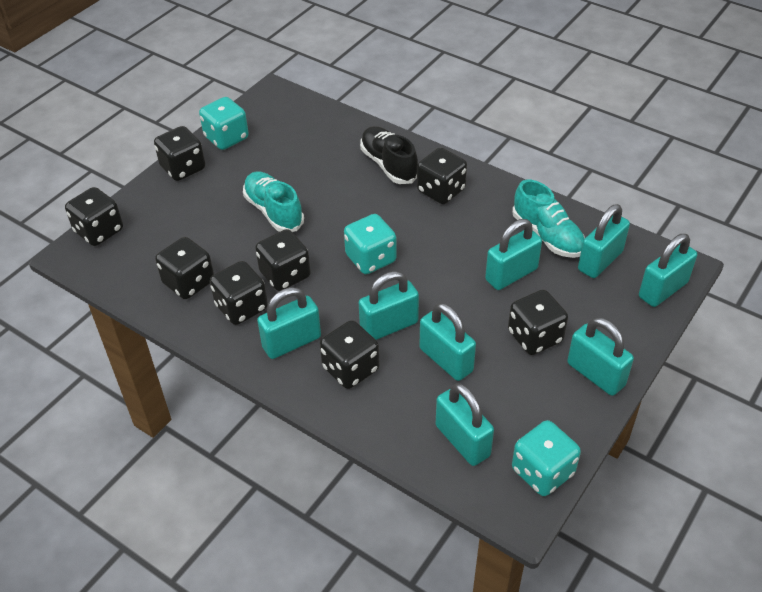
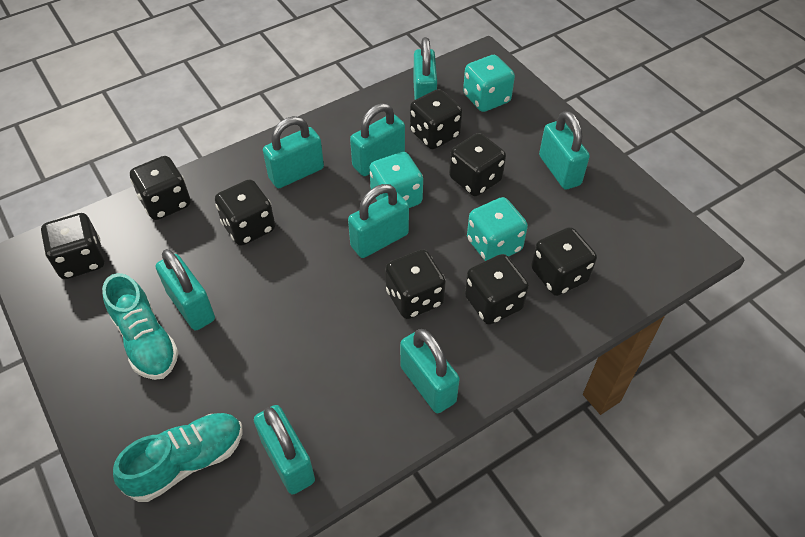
black shoe: 1 -> 0

